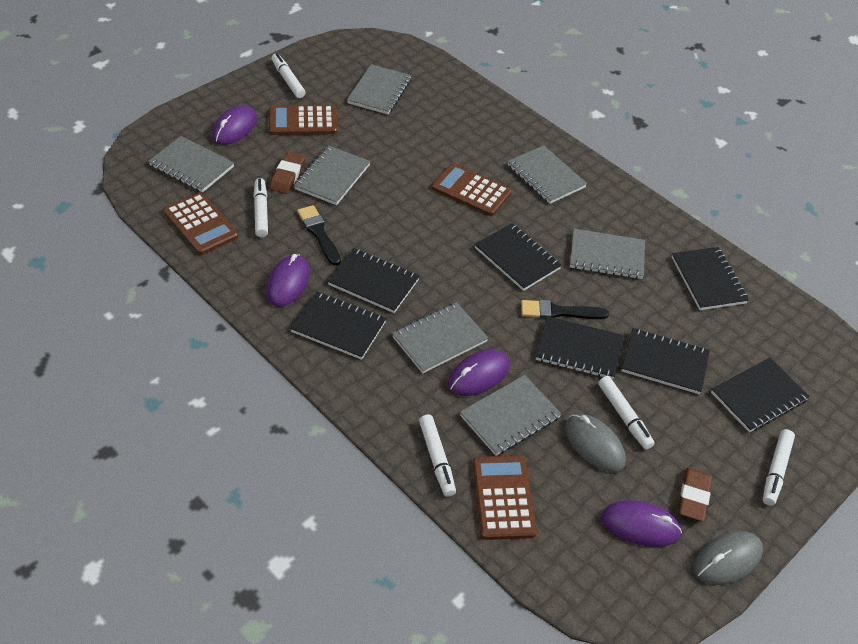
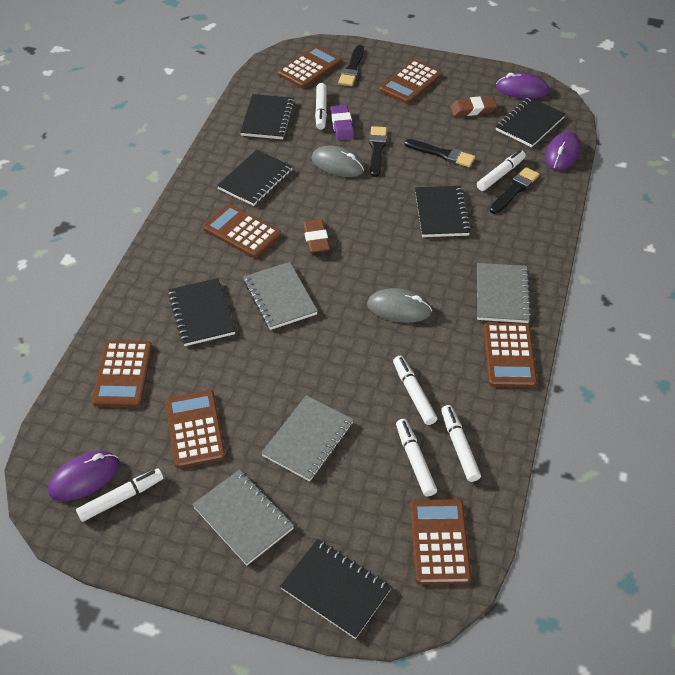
black brush: 2 -> 4
black notebook: 7 -> 6
brown calculator: 4 -> 7
grey notebook: 7 -> 4
purple eraser: 0 -> 1
purple mouse: 4 -> 3
white marker: 5 -> 6

